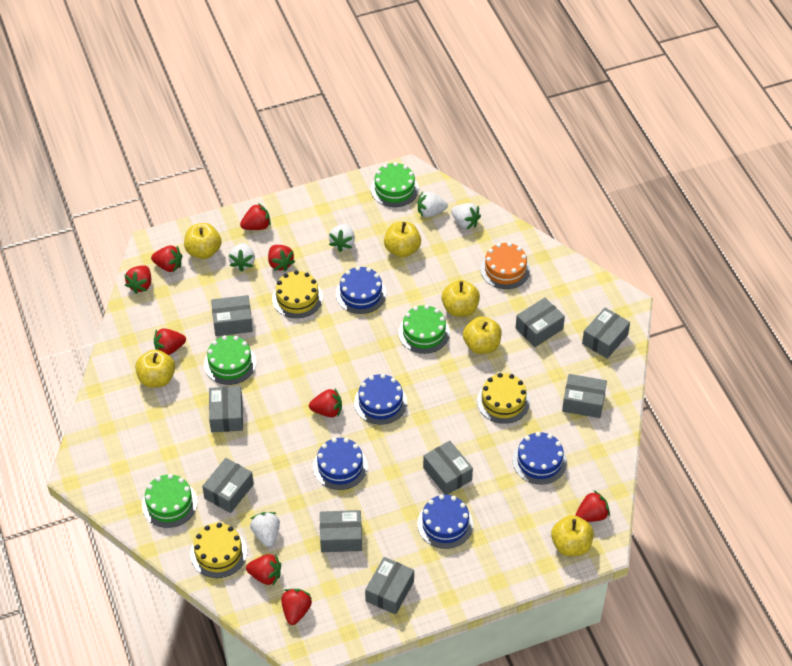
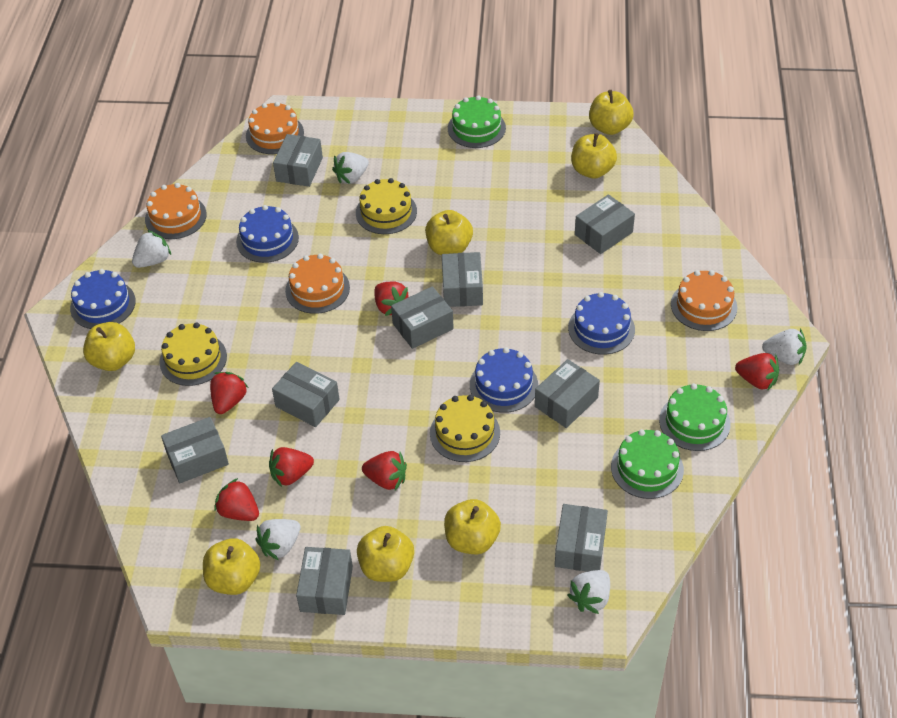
blue cake: 5 -> 4
green cake: 4 -> 3
orange cake: 1 -> 4
red strawberry: 9 -> 6
yellow apple: 6 -> 7

